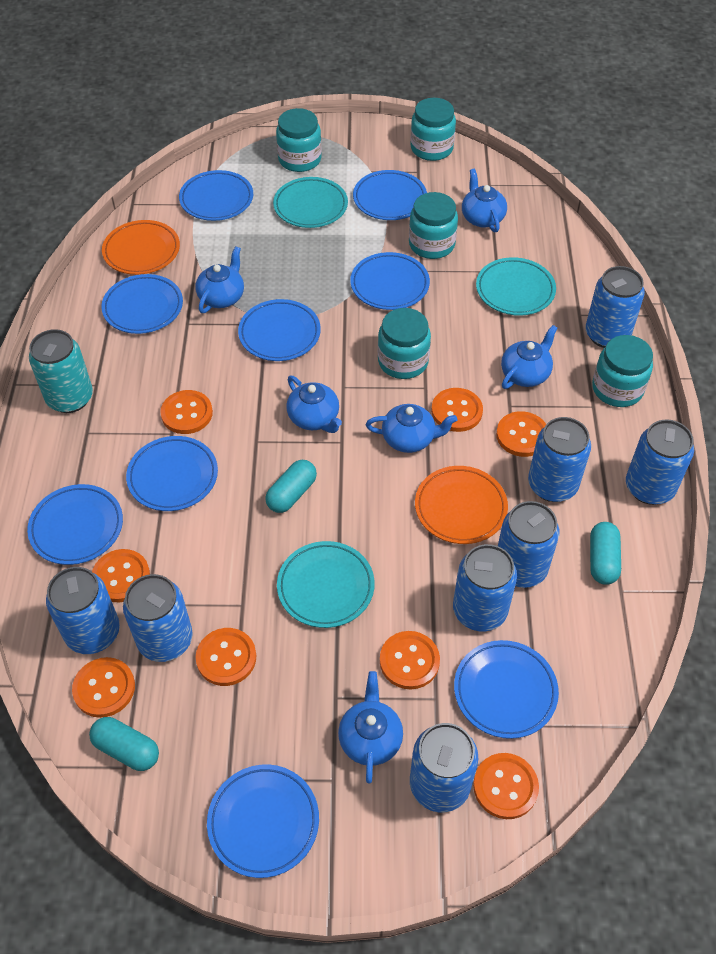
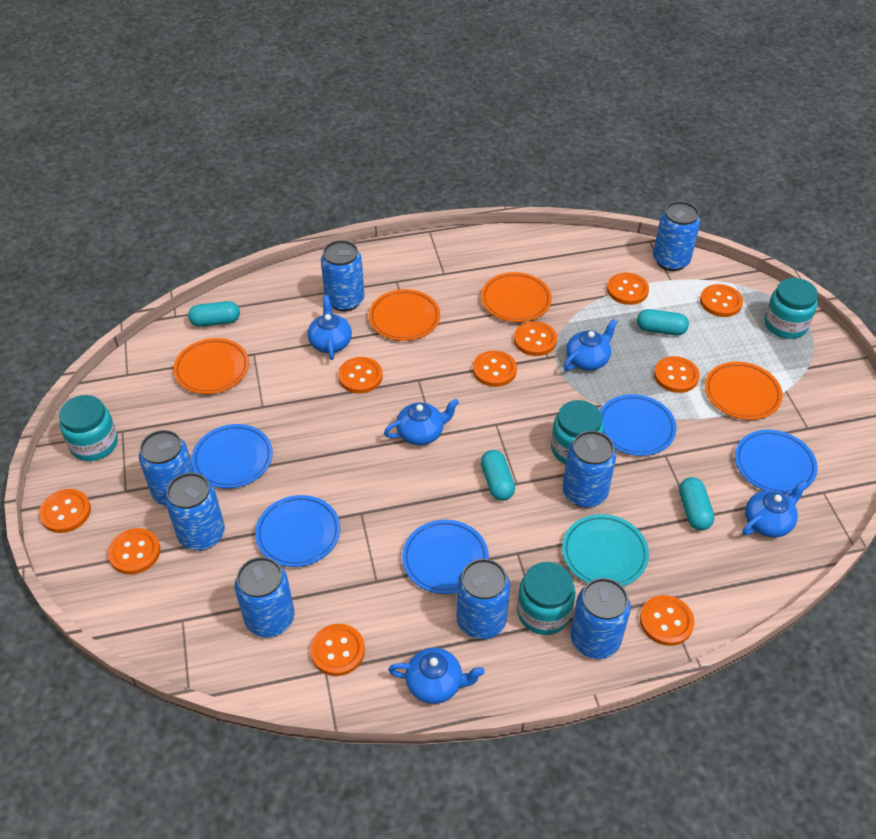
blue plate: 9 -> 5
blue teapot: 6 -> 5
orange button: 8 -> 10
orange plate: 2 -> 4
turquoise can: 1 -> 0
turquoise capsule: 3 -> 4
turquoise jar: 5 -> 4
turquoise plate: 3 -> 1

